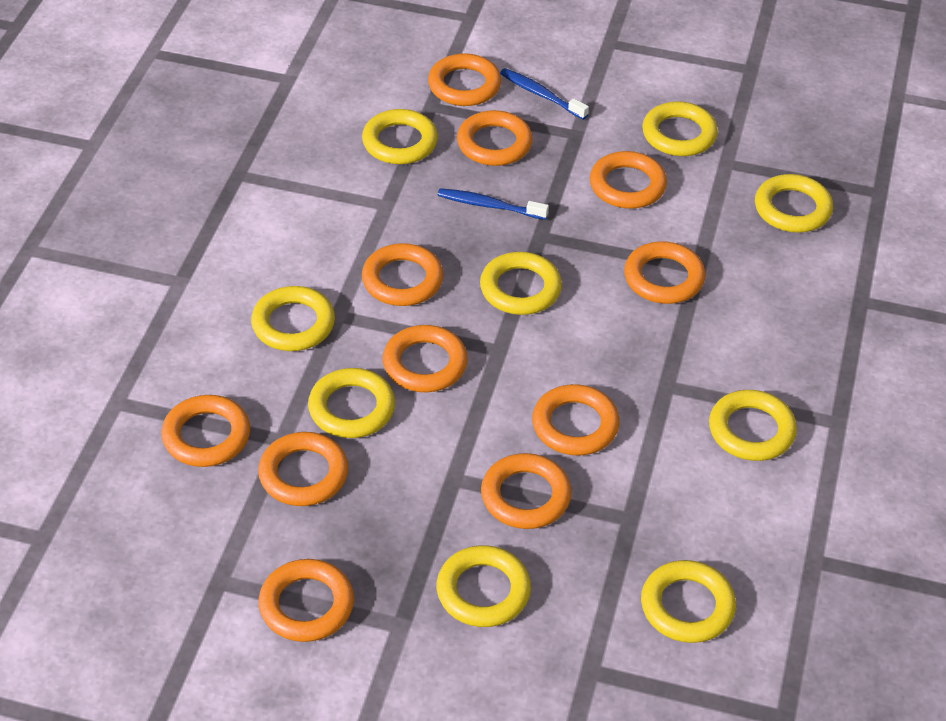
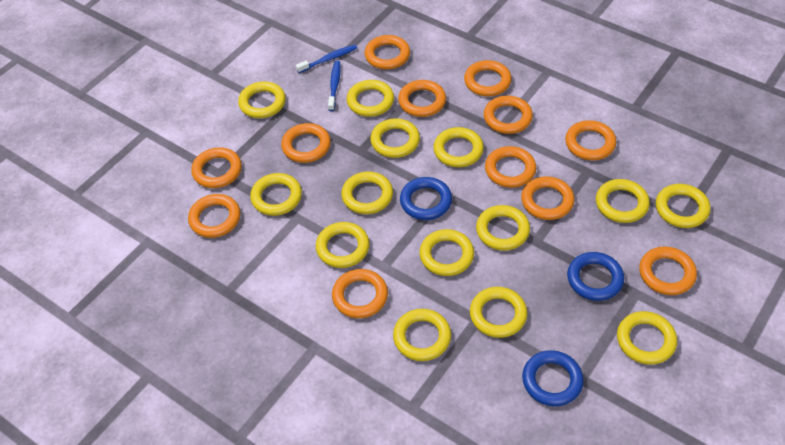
blue ring: 0 -> 3
orange ring: 11 -> 12
yellow ring: 9 -> 14

